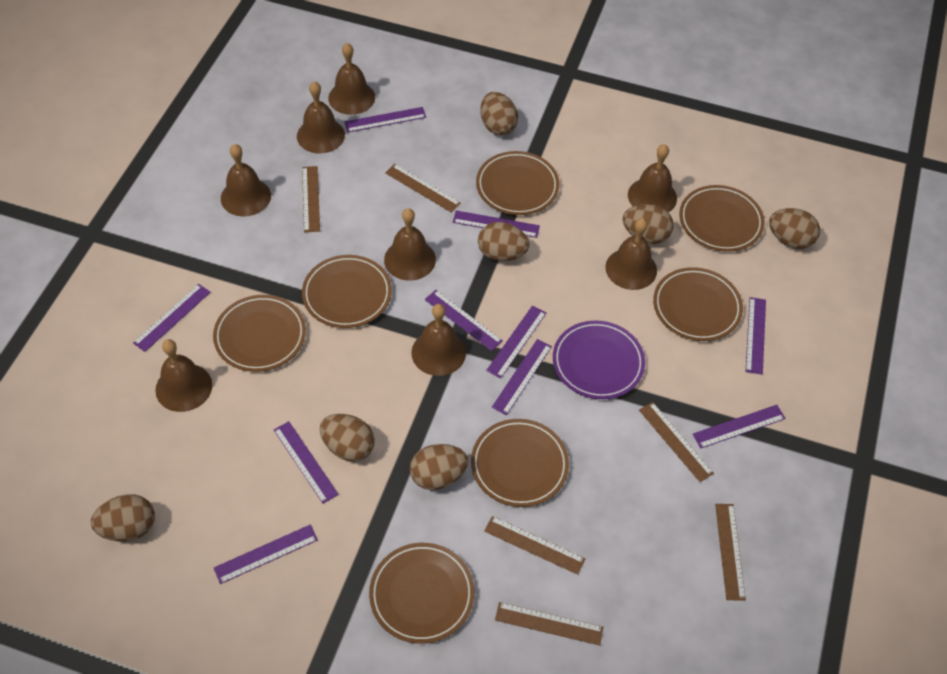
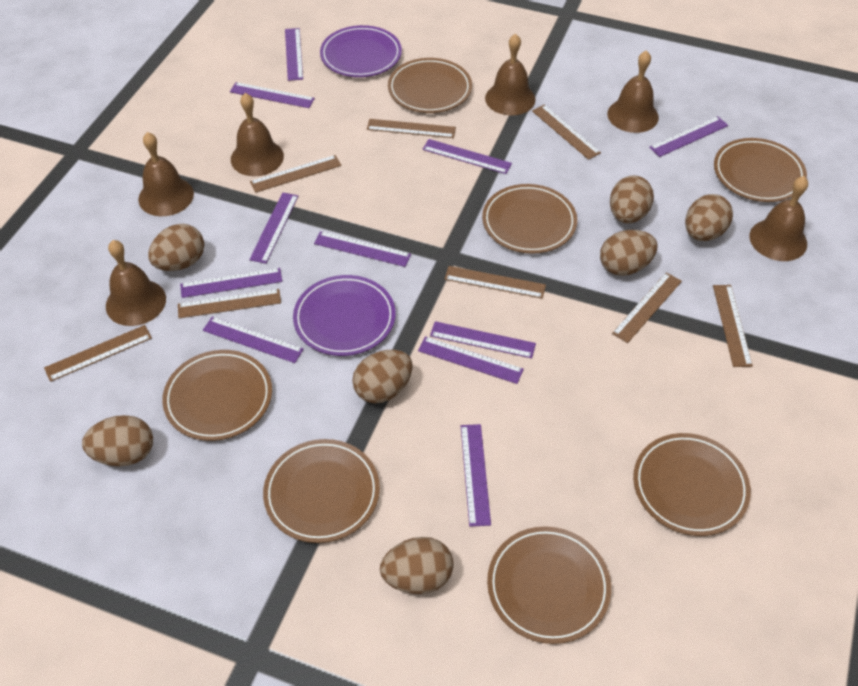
brown bell: 8 -> 6
brown ruler: 6 -> 8
purple plate: 1 -> 2
purple ruler: 10 -> 11

